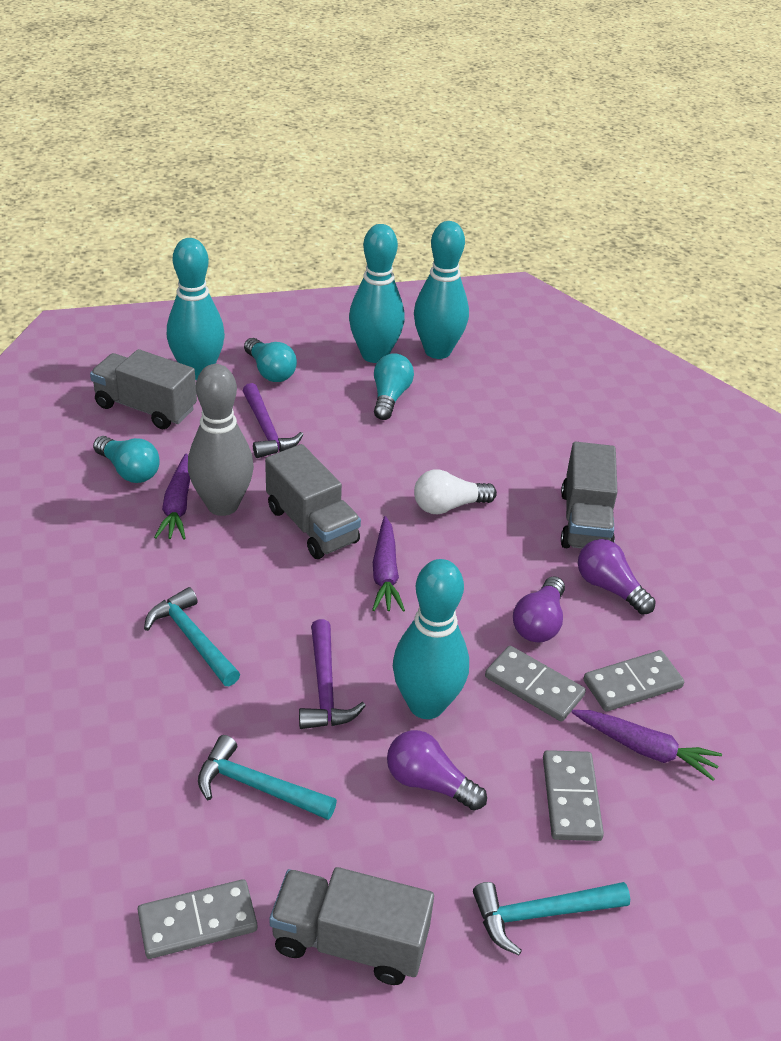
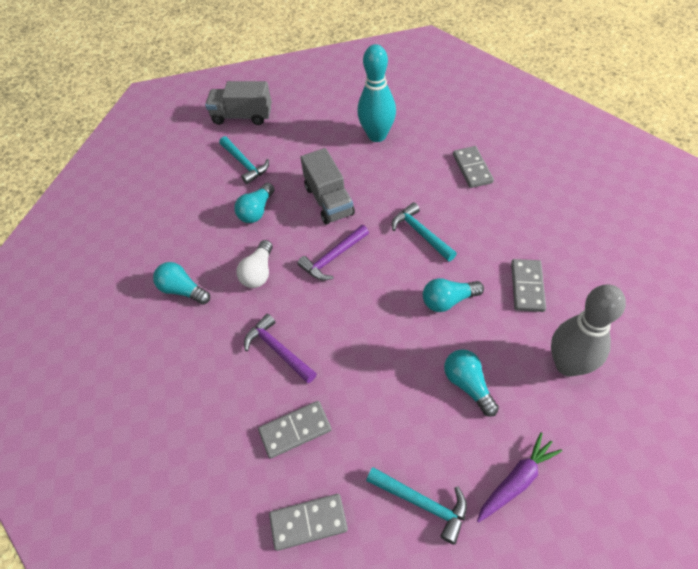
grey truck: 4 -> 2
purple carrot: 3 -> 1
purple light bulb: 3 -> 0
turquoise bowling pin: 4 -> 1
turquoise light bulb: 3 -> 4

